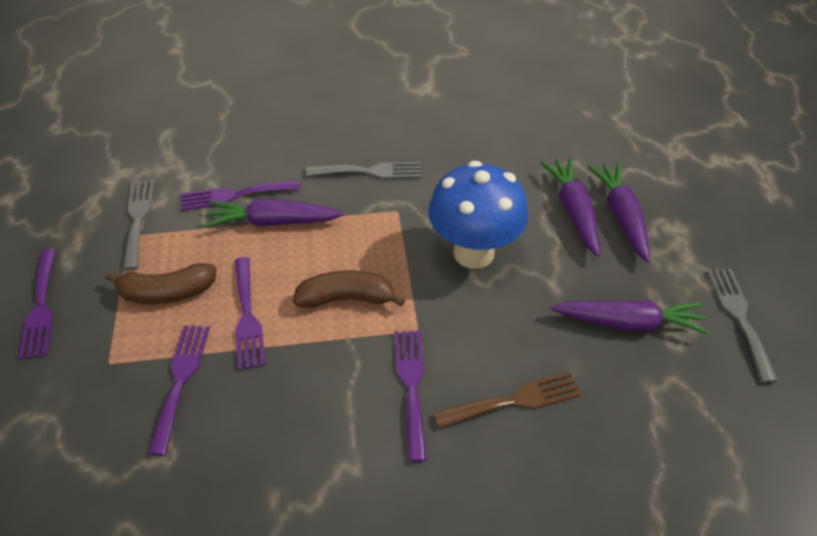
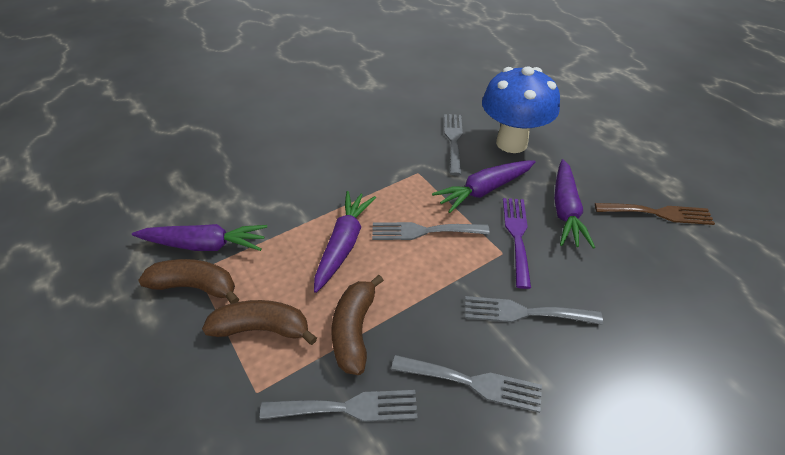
brown banana: 2 -> 3
grey fork: 3 -> 5
purple fork: 5 -> 1

